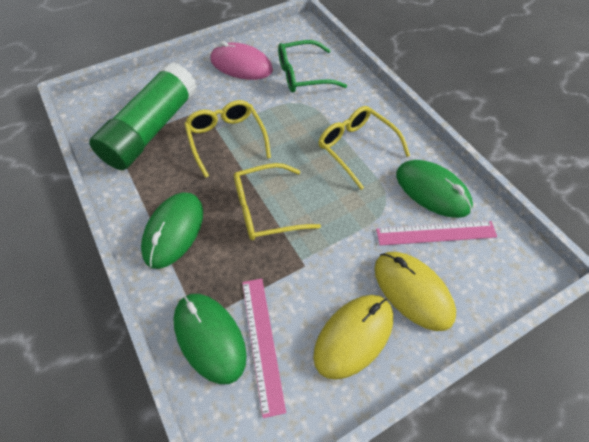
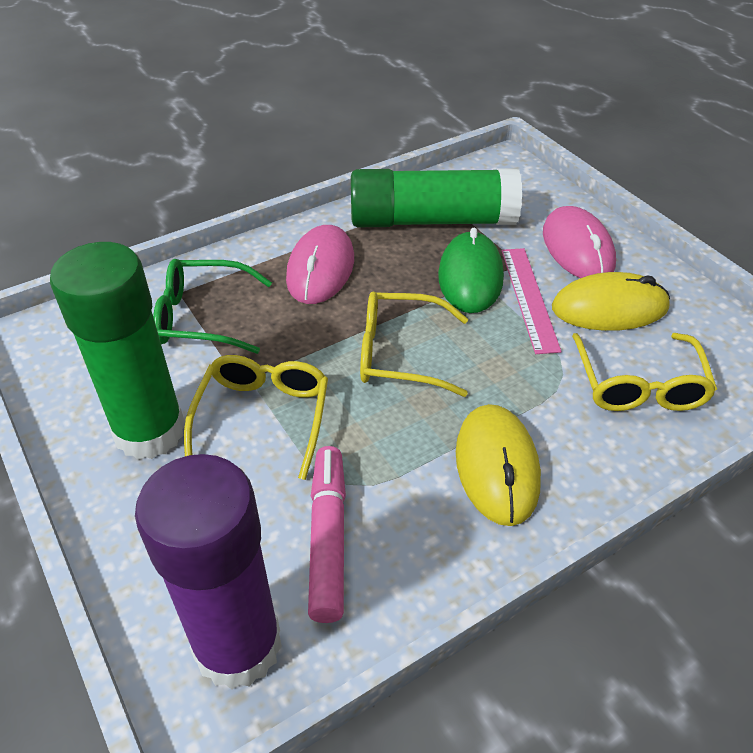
green glue stick: 1 -> 2
green mouse: 3 -> 1
pink marker: 0 -> 1
pink mouse: 1 -> 2
pink ruler: 2 -> 1
purple glue stick: 0 -> 1

